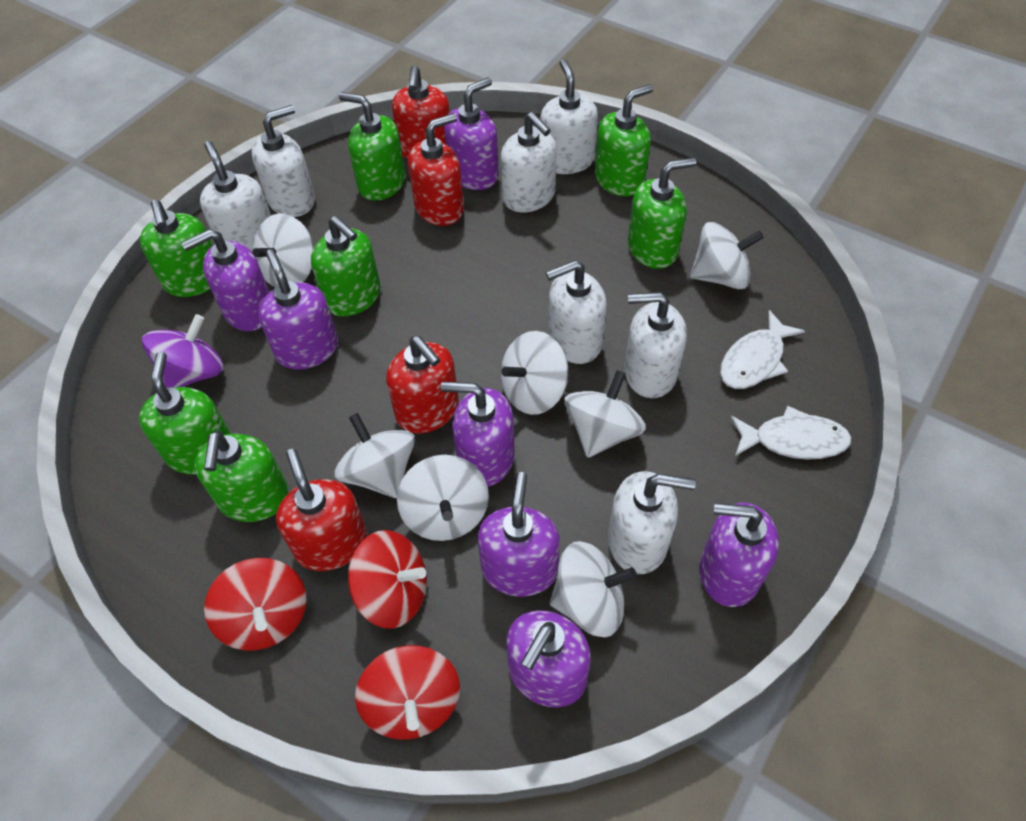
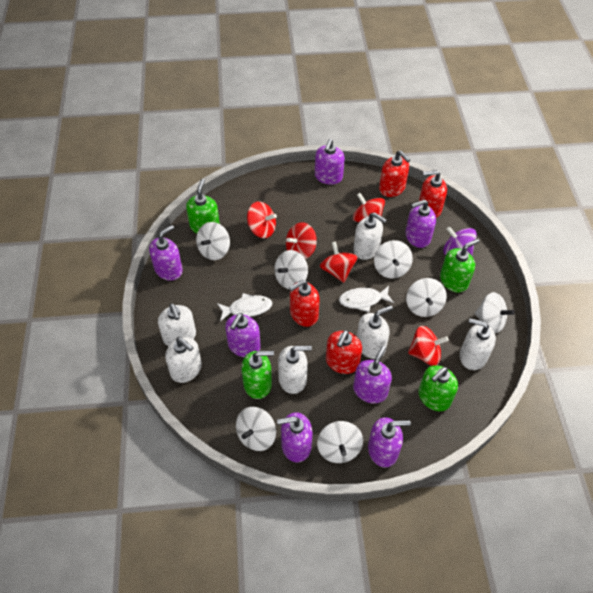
green soap dispenser: 7 -> 4
red spinning top: 3 -> 5
white soap dispenser: 7 -> 6

